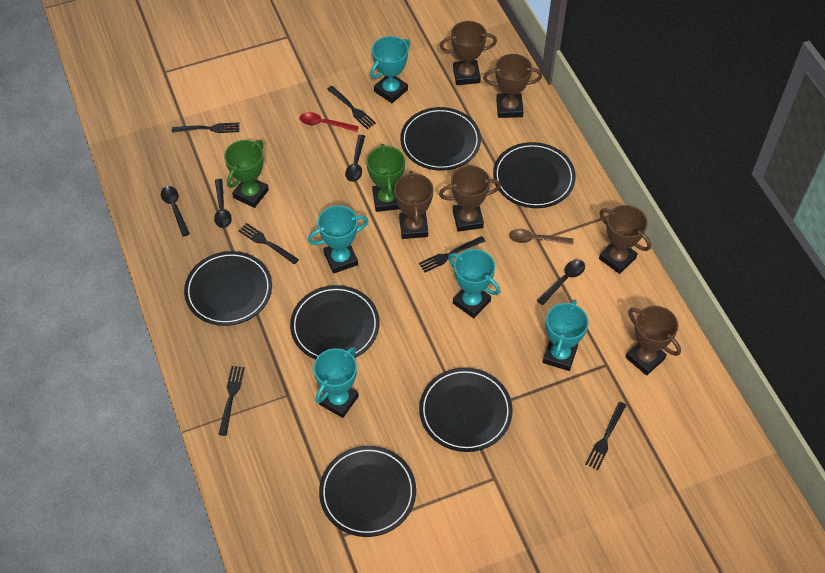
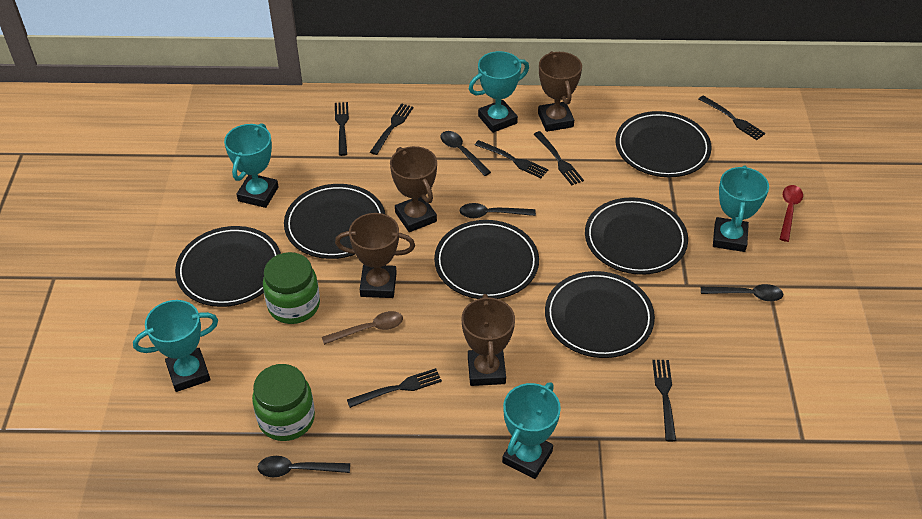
black fork: 6 -> 7
brown trophy: 6 -> 4
green jar: 0 -> 2
green trophy: 2 -> 0

